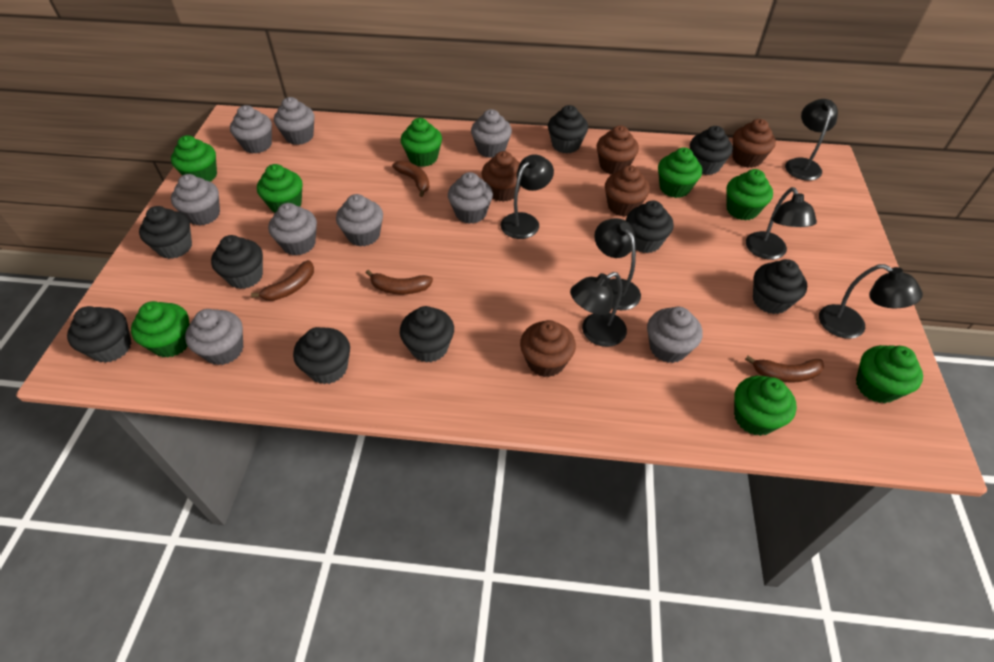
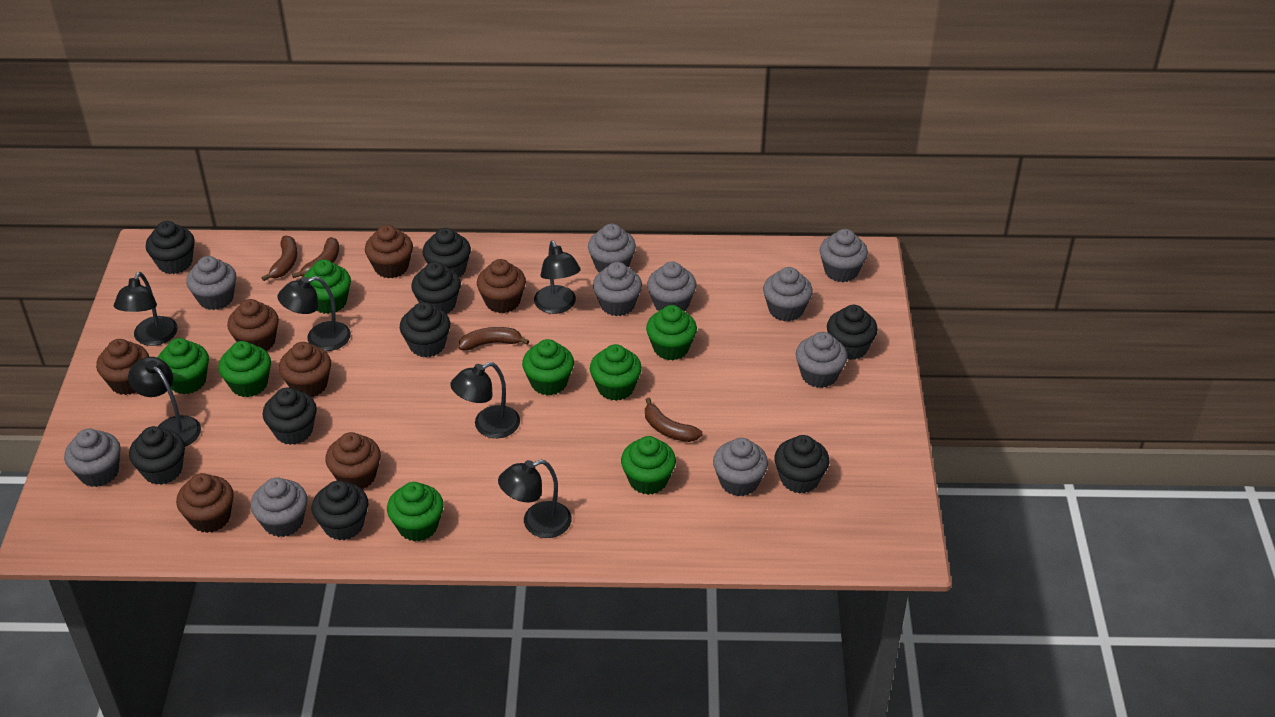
brown cupcake: 5 -> 7
grey cupcake: 9 -> 10

